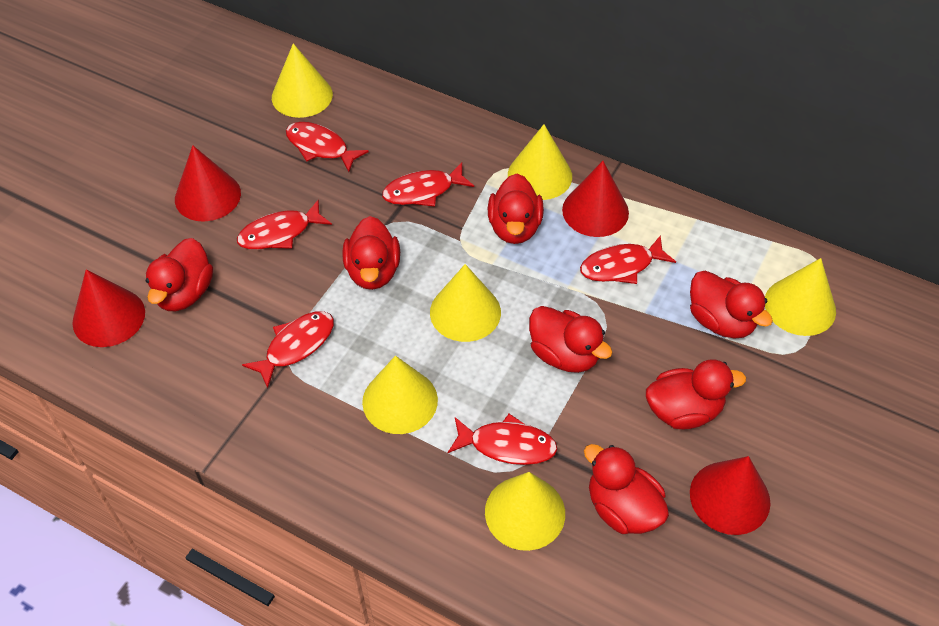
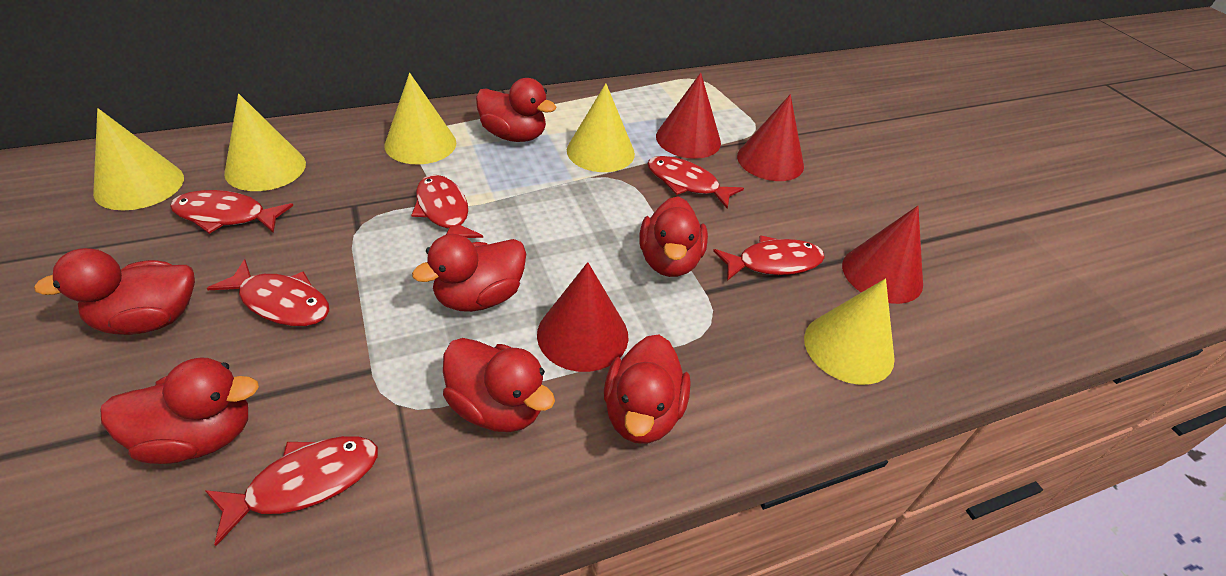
yellow cone: 6 -> 5

